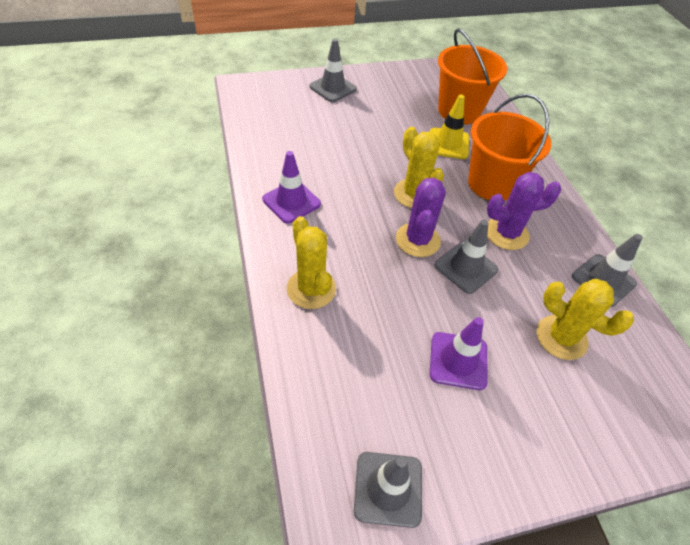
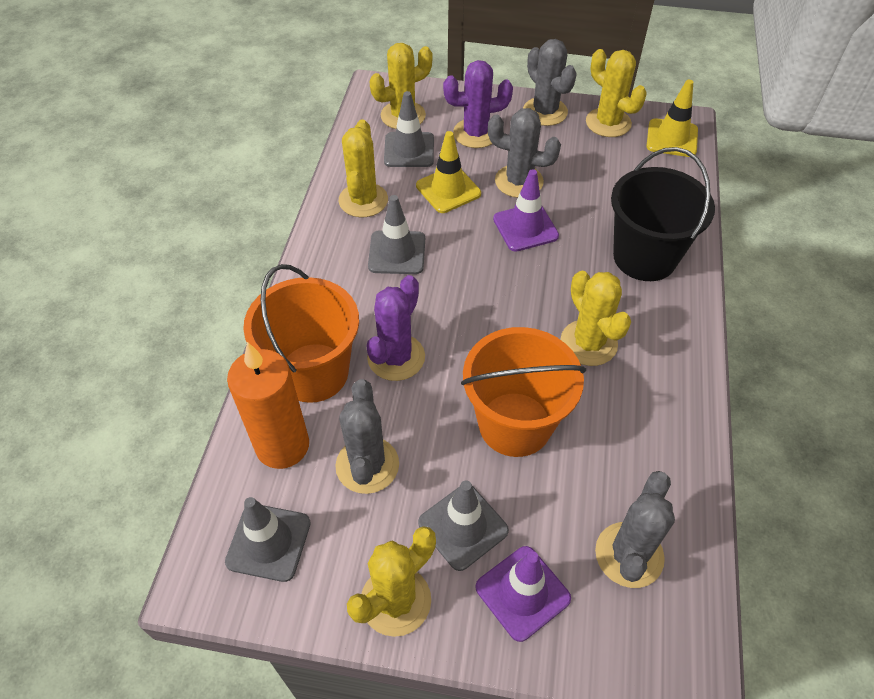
black bucket: 0 -> 1
grey cactus: 0 -> 4
orange candle: 0 -> 1
yellow cactus: 3 -> 5
yellow traffic cone: 1 -> 2

